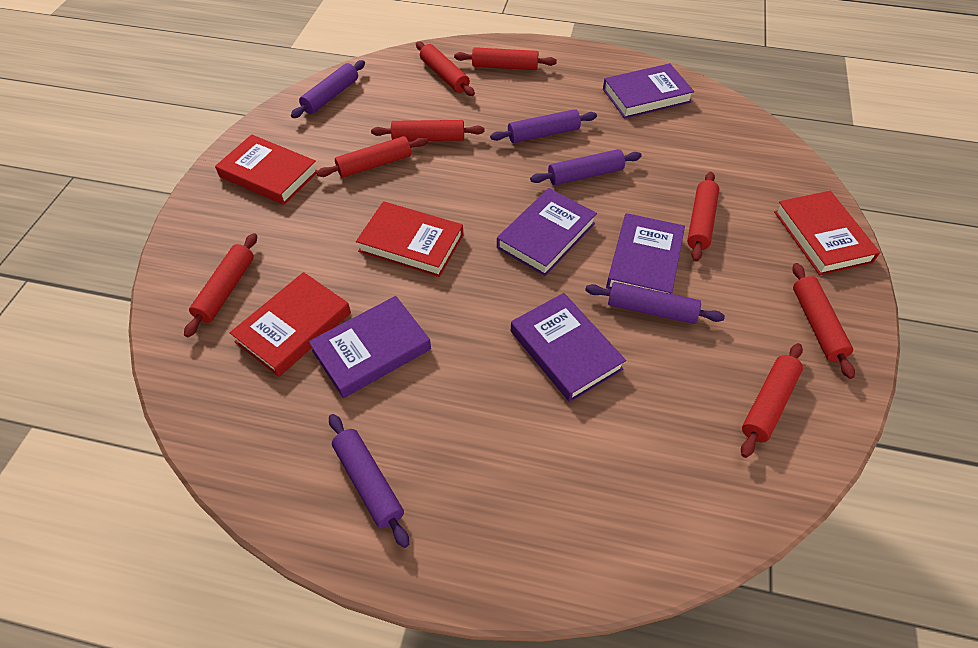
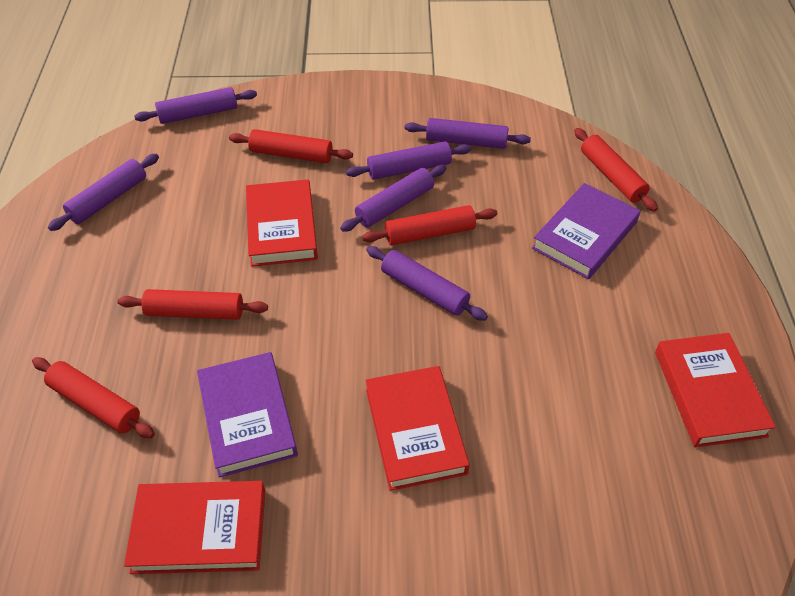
purple book: 5 -> 2
purple rolling pin: 5 -> 6
red rolling pin: 8 -> 5

